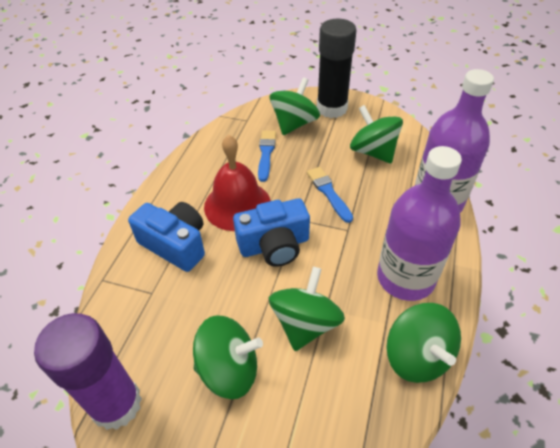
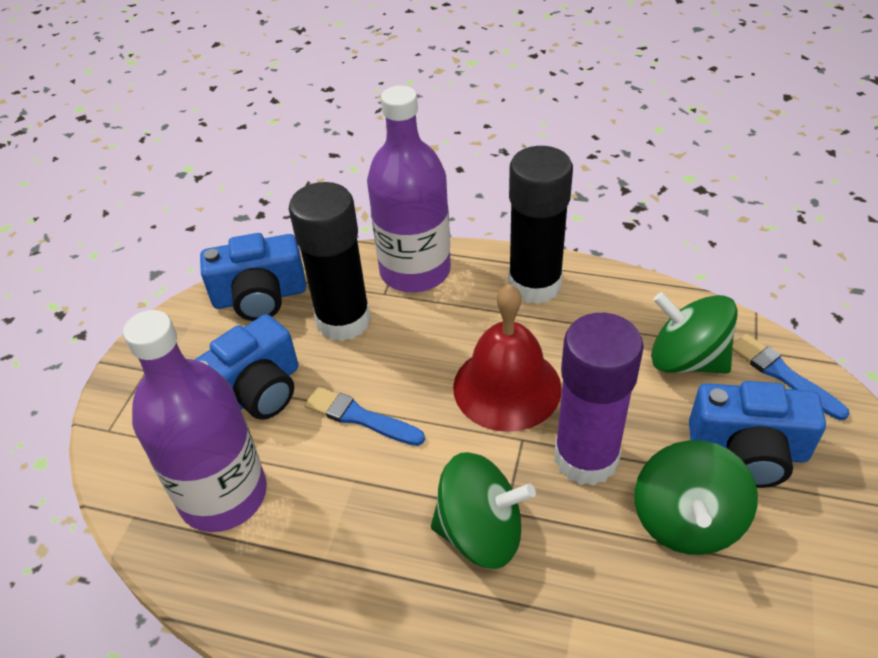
black glue stick: 1 -> 2
blue camera: 2 -> 3
green spinning top: 5 -> 3

